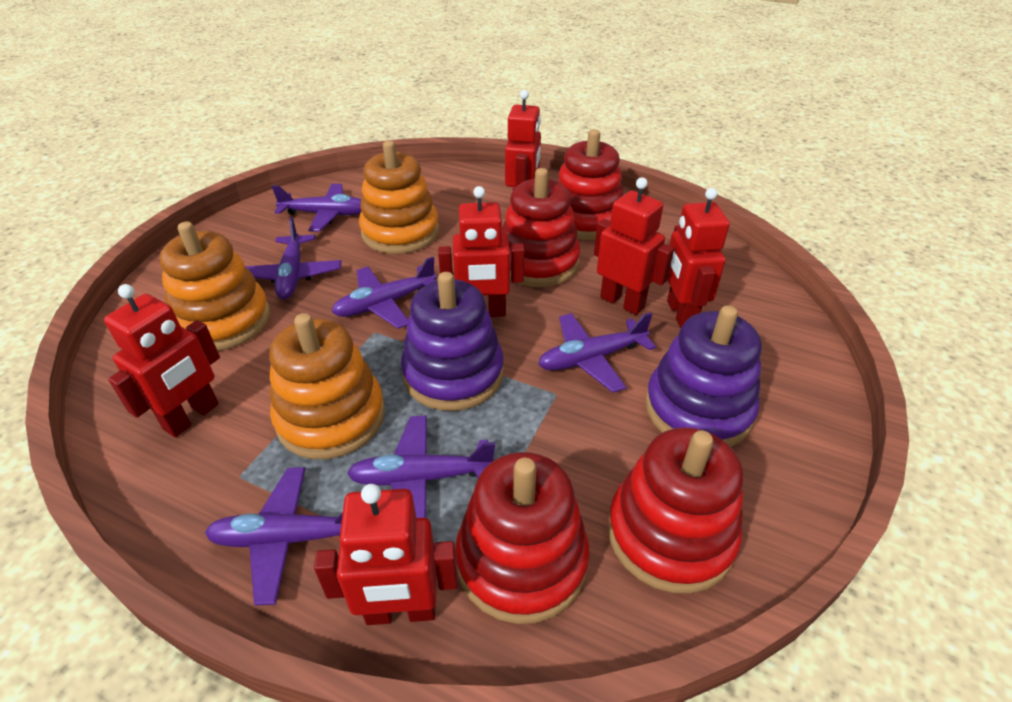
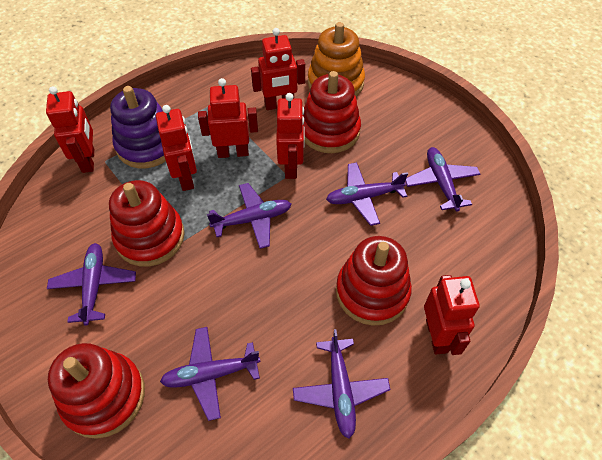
orange stacking toy: 3 -> 1
purple stacking toy: 2 -> 1

